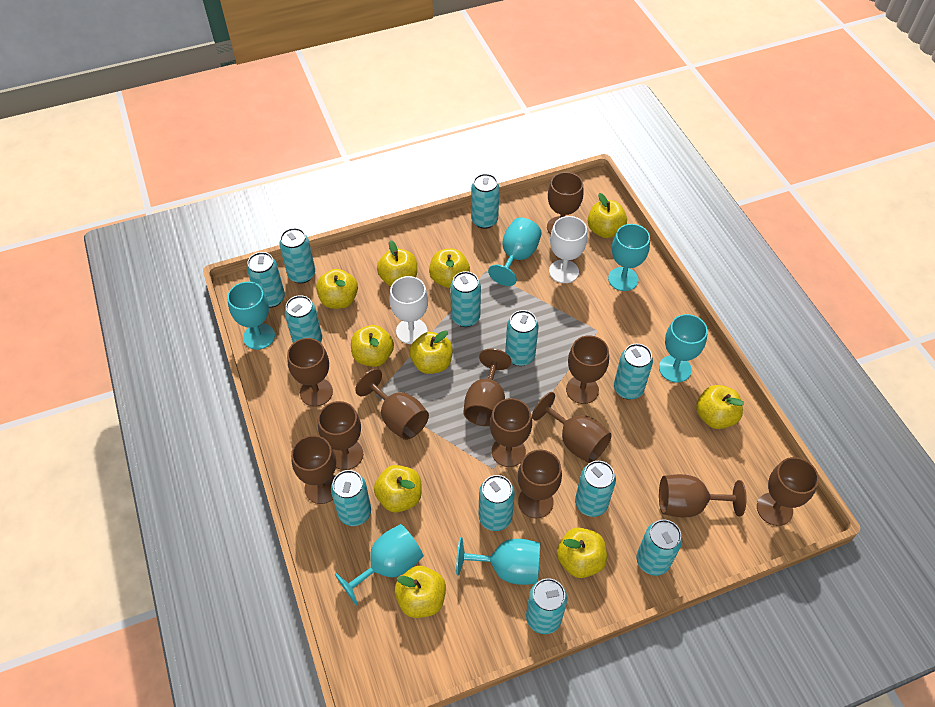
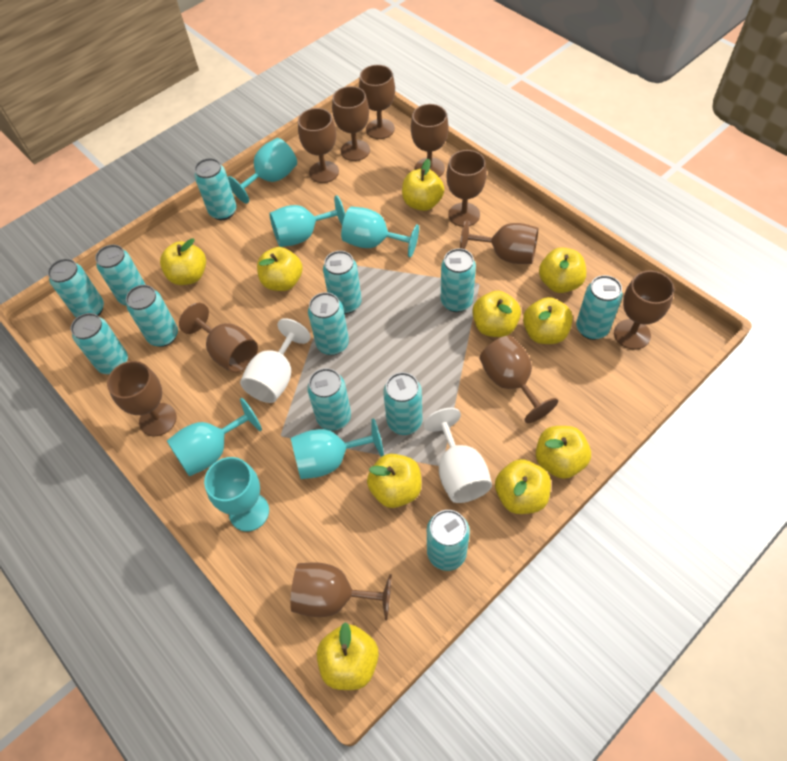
brown goblet: 12 -> 11

